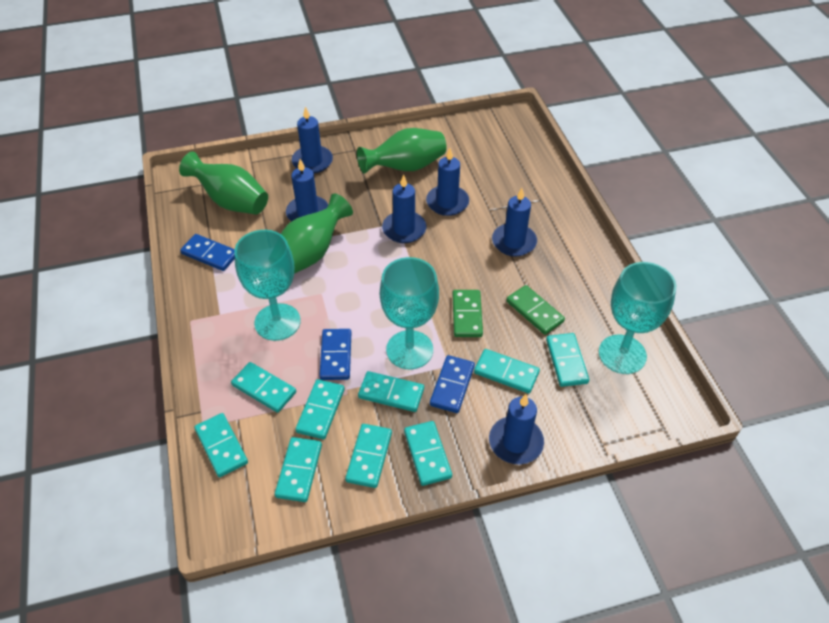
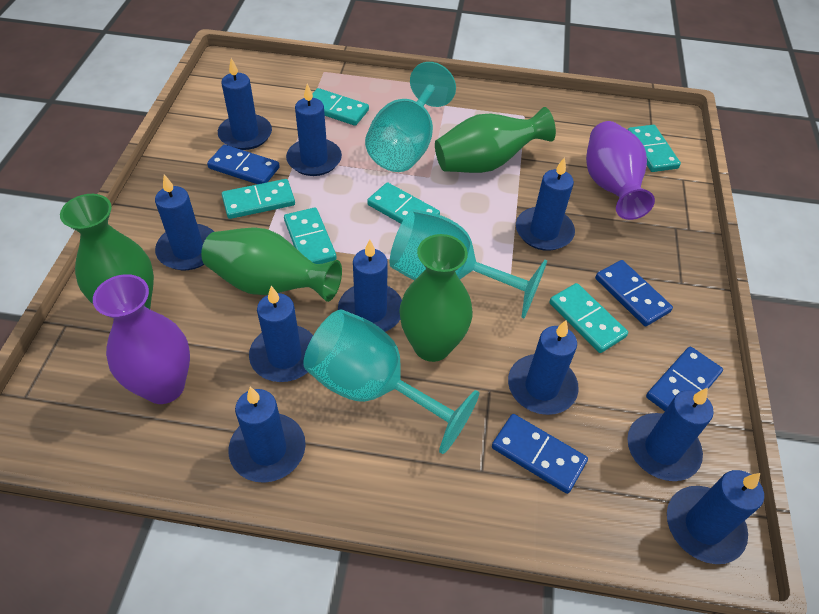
blue candle: 6 -> 10
blue domino: 3 -> 4
green domino: 2 -> 0
green vase: 3 -> 4
purple vase: 0 -> 2
turquoise domino: 9 -> 6

